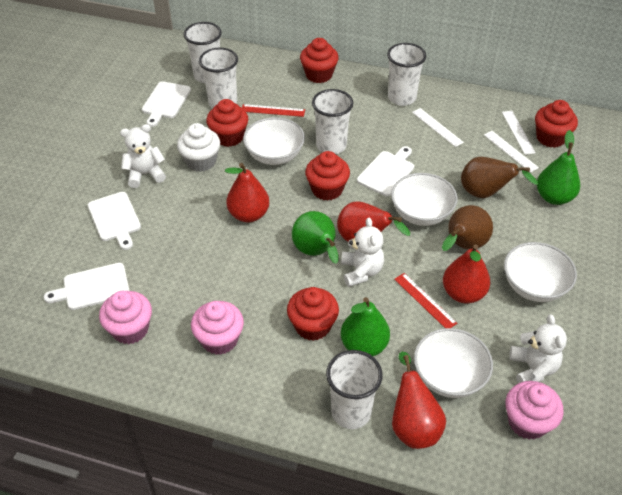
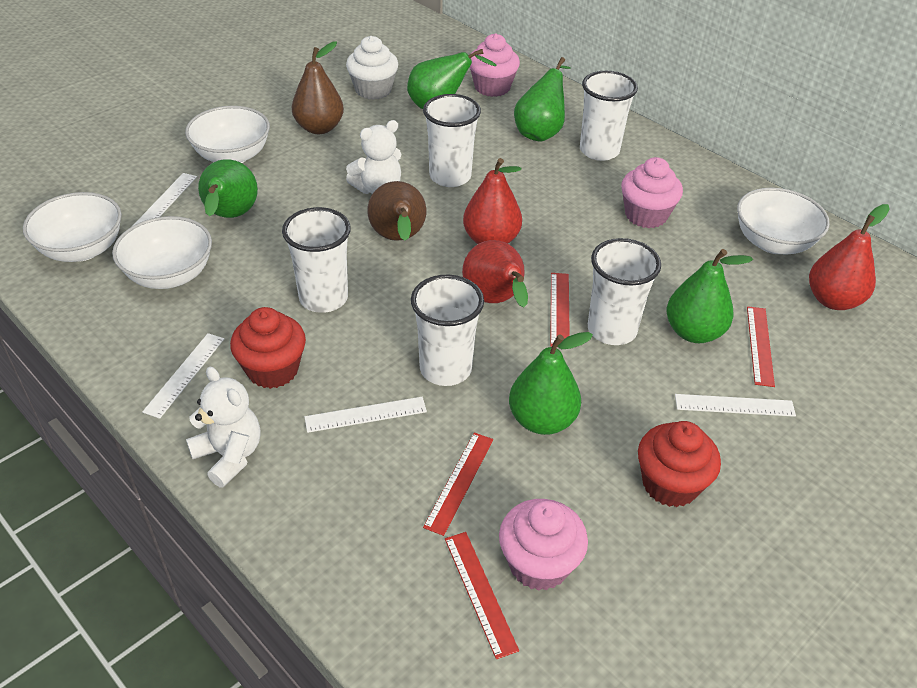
green pear: 3 -> 5
red cupcake: 5 -> 2
red pear: 4 -> 3
red ruler: 2 -> 4
white cutting board: 4 -> 0
white ruler: 3 -> 4
white teddy bear: 3 -> 2

